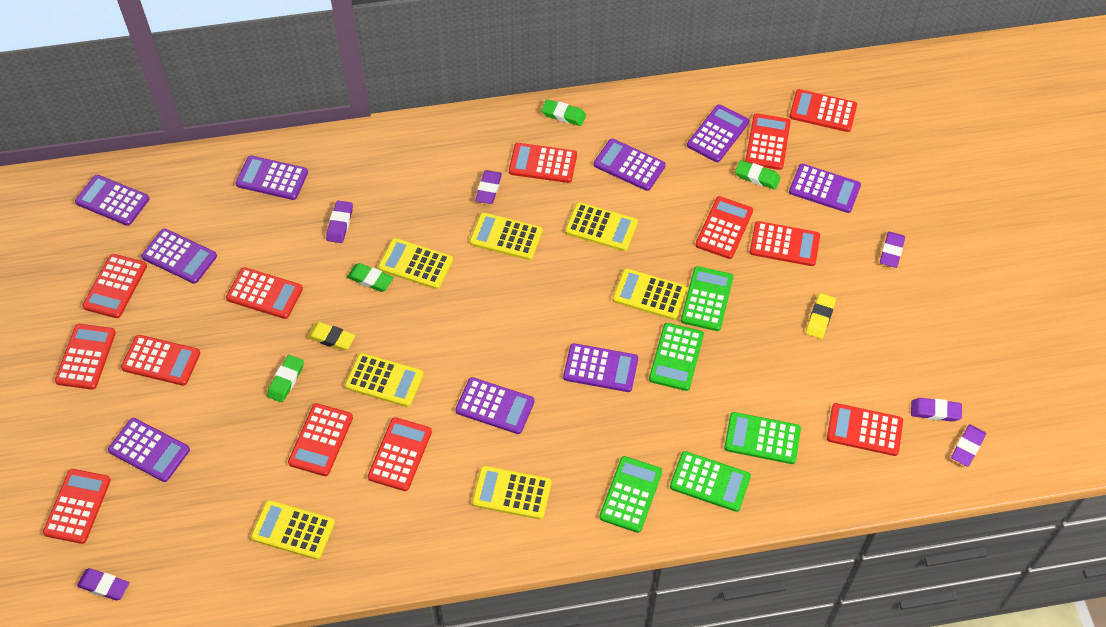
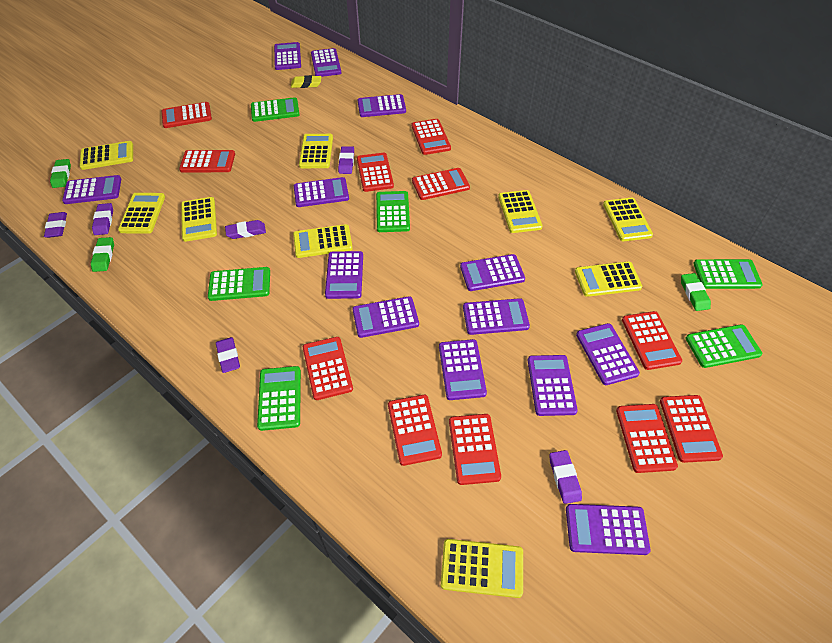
green calculator: 5 -> 6
green eraser: 4 -> 3
purple calculator: 9 -> 13
red calculator: 13 -> 11
yellow calculator: 7 -> 9
yellow eraser: 2 -> 1

